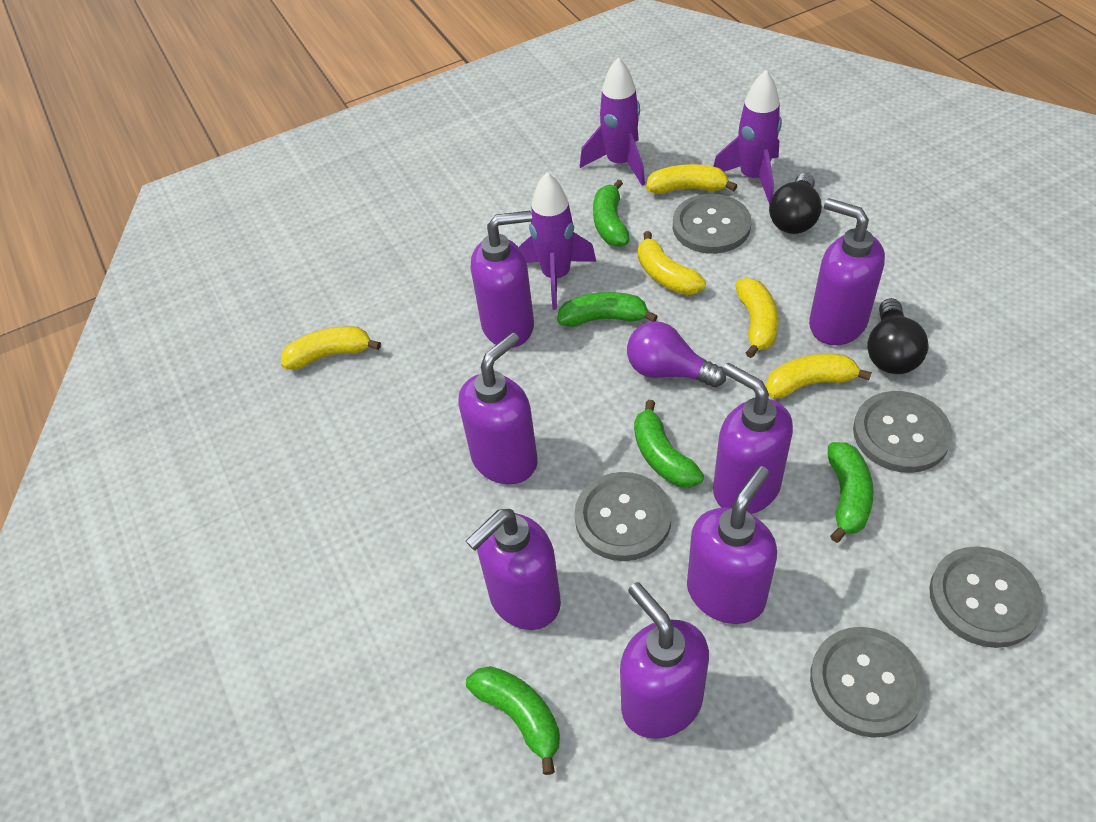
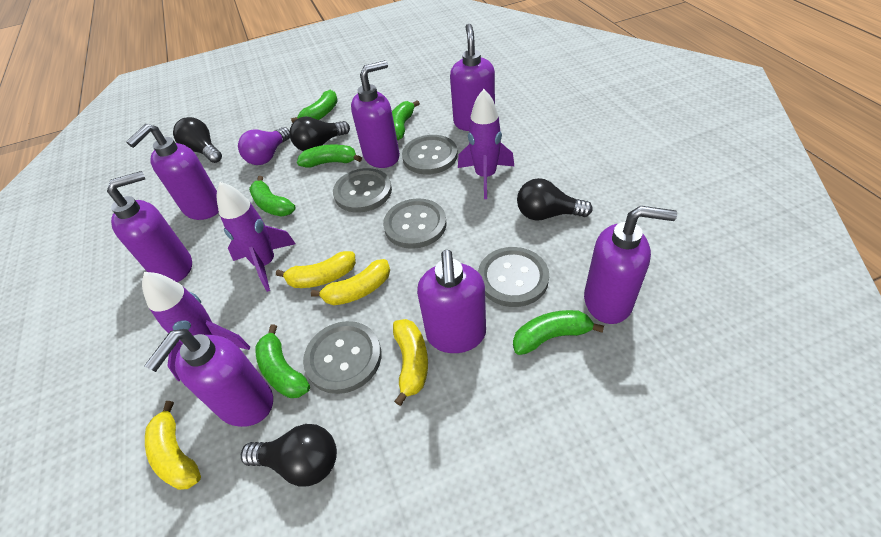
black light bulb: 2 -> 4
green banana: 5 -> 6
yellow banana: 5 -> 4

